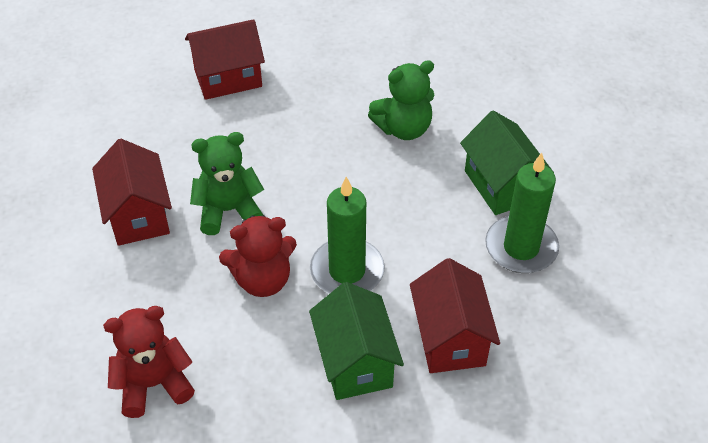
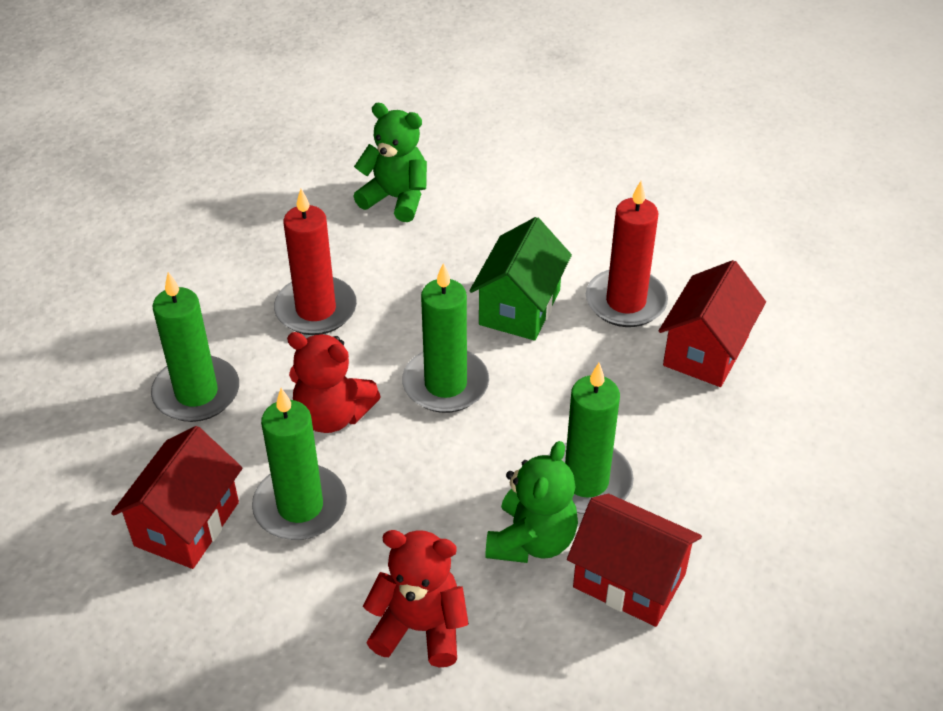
green candle: 2 -> 4
green house: 2 -> 1
red candle: 0 -> 2

